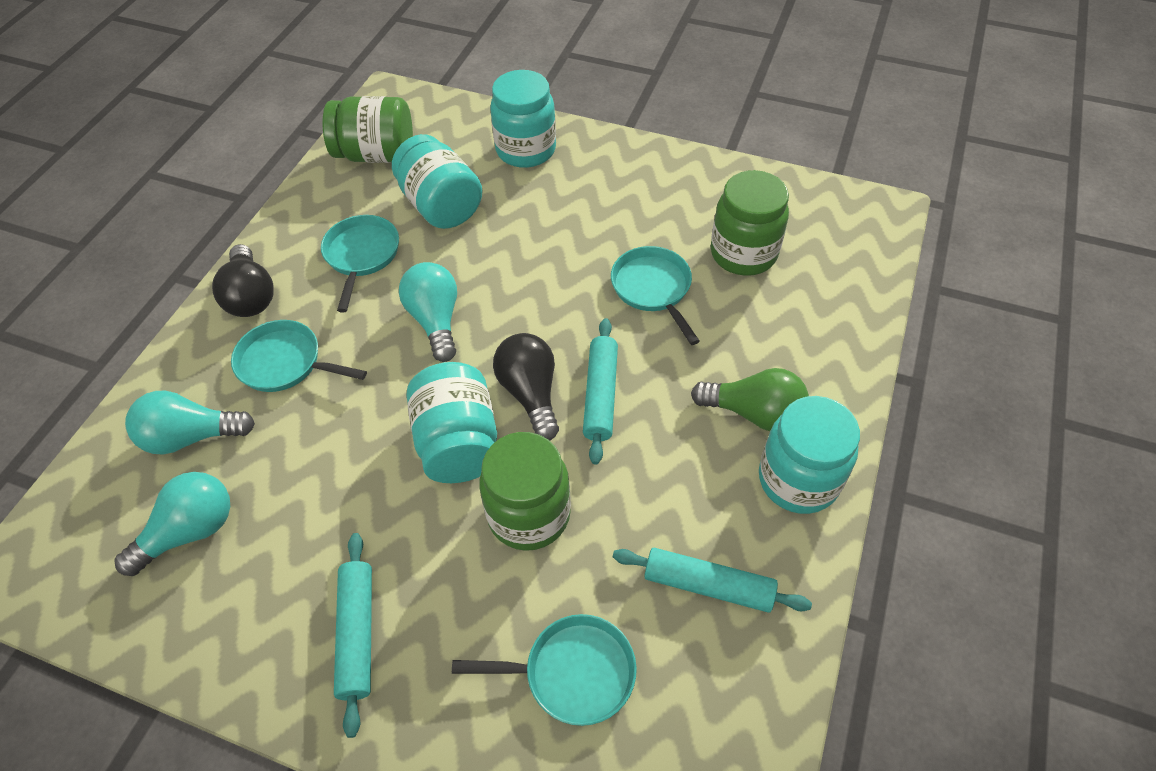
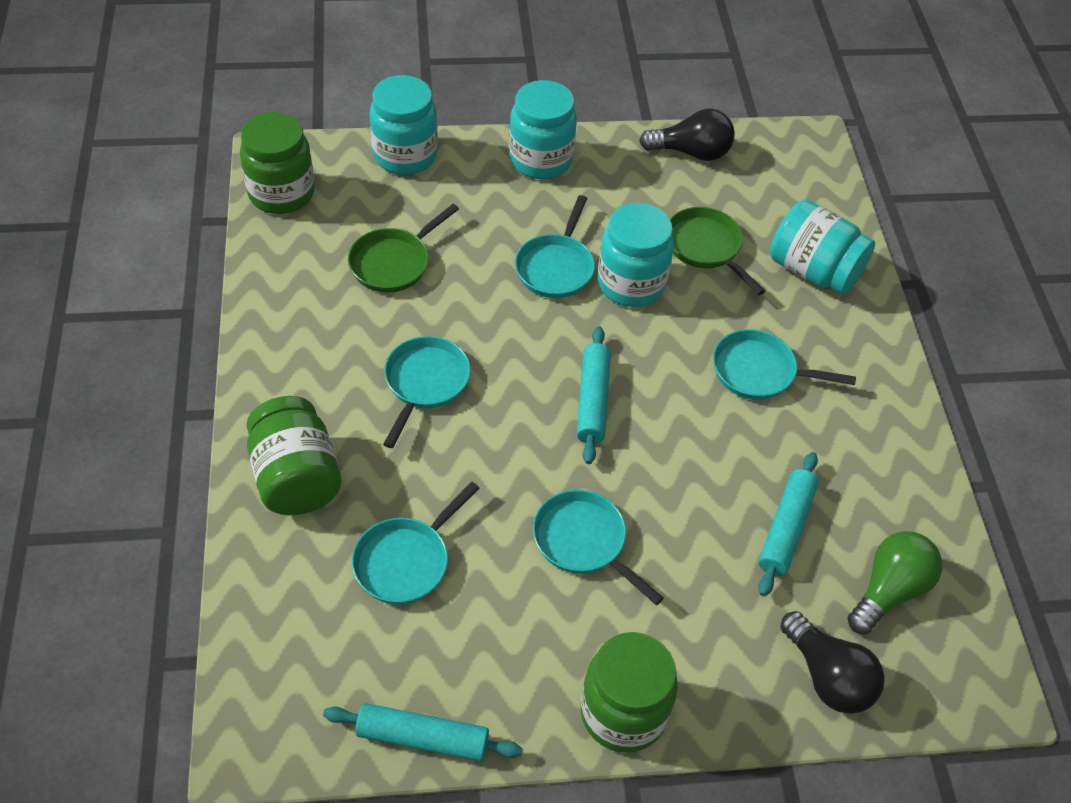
green pan: 0 -> 2
turquoise light bulb: 3 -> 0
turquoise pan: 4 -> 5

